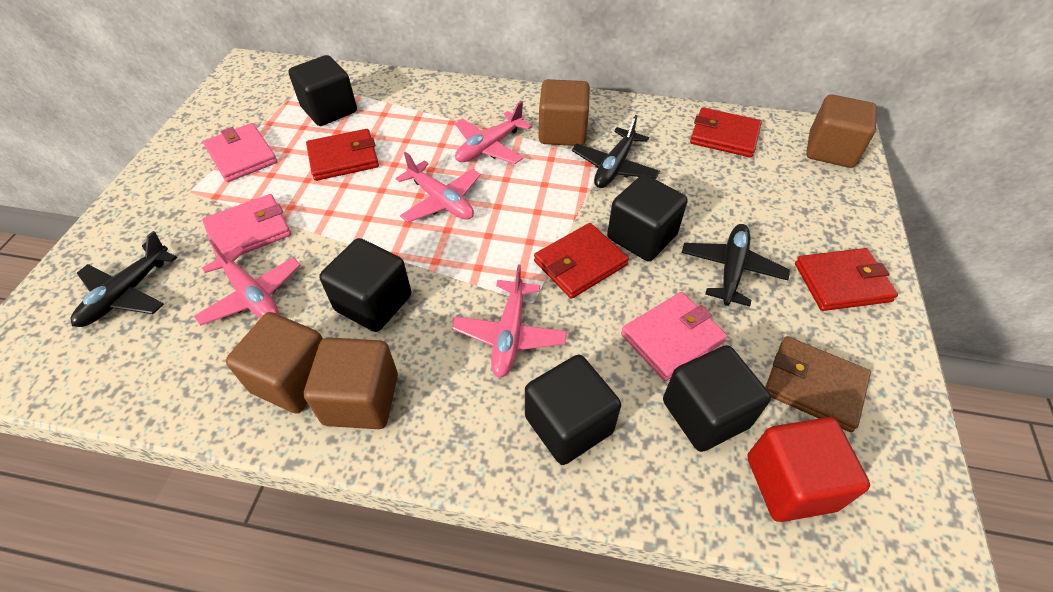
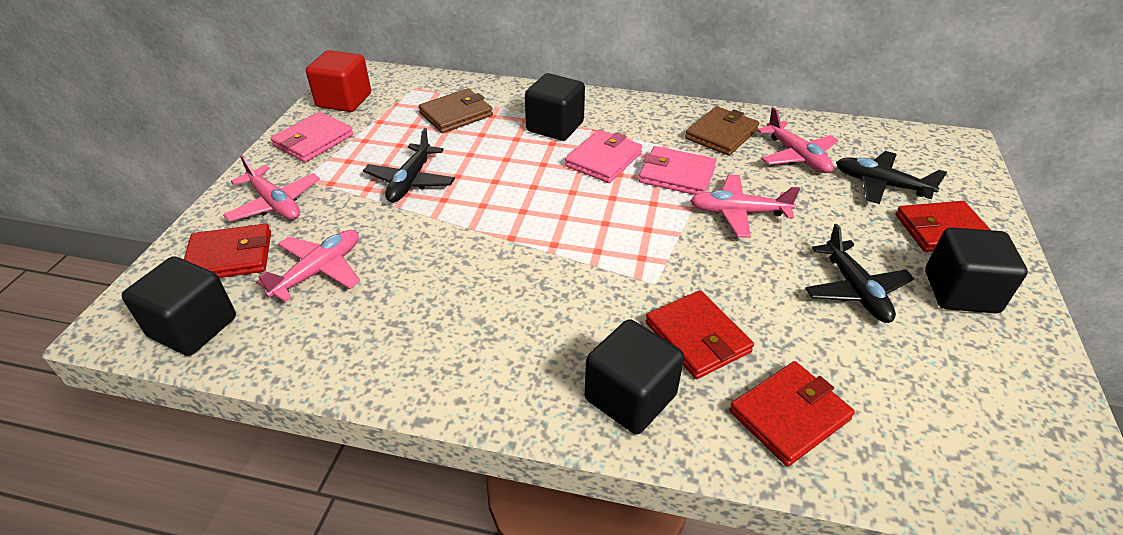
black cube: 5 -> 4
brown cube: 4 -> 0
brown wallet: 1 -> 2

